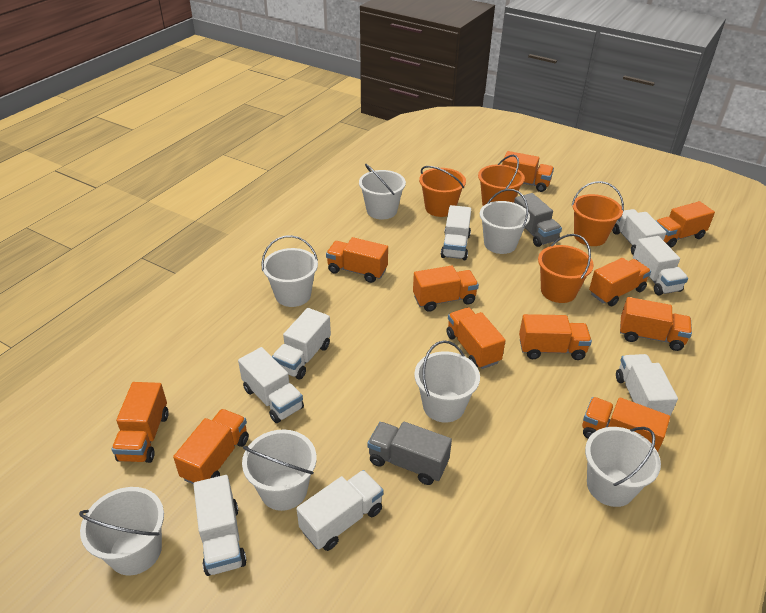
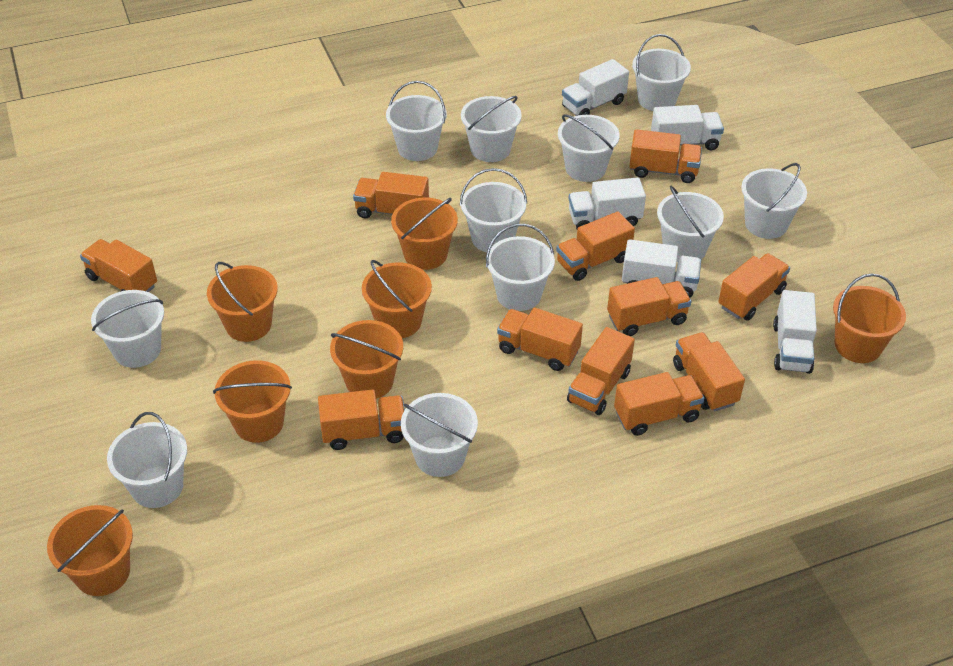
grey truck: 2 -> 0
orange bucket: 4 -> 7
white bucket: 7 -> 11
white truck: 8 -> 5

